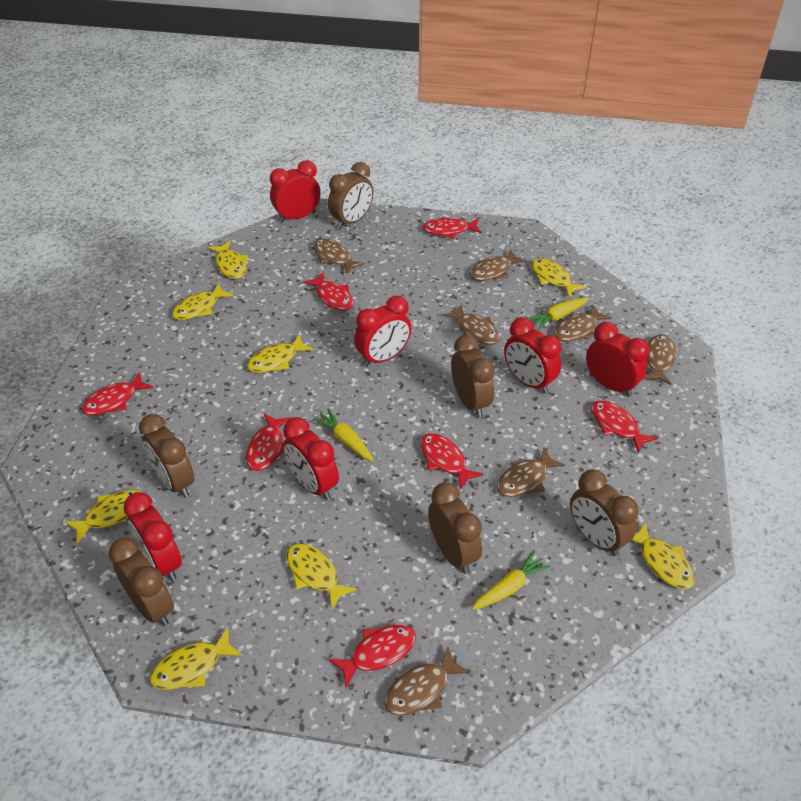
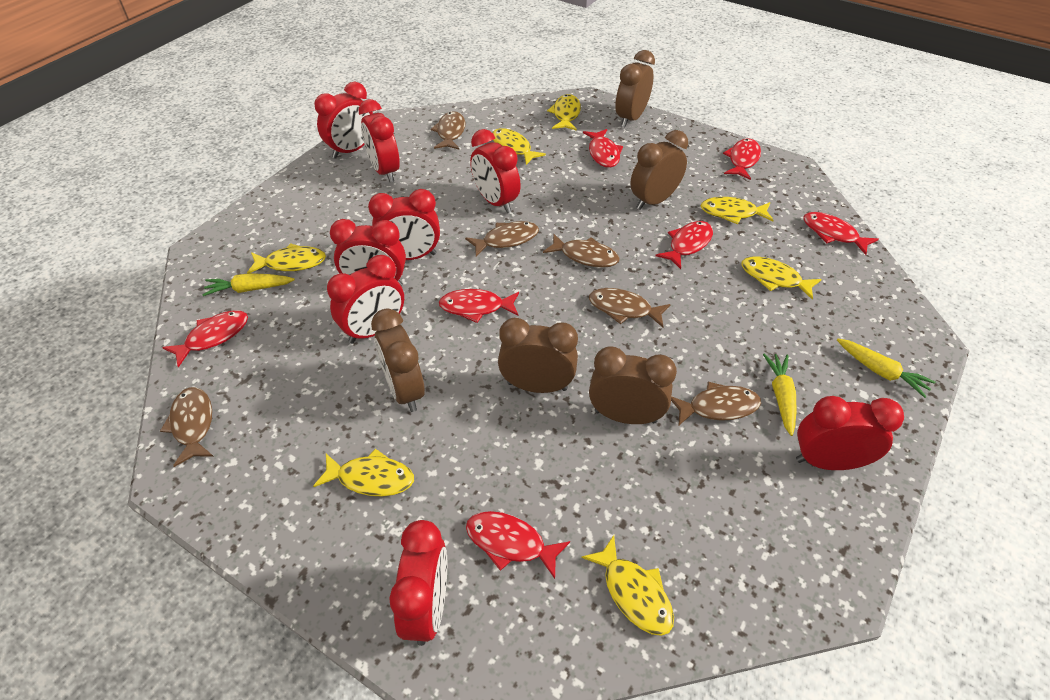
brown clock: 6 -> 5
brown fish: 7 -> 6
red clock: 6 -> 8
yellow fish: 8 -> 7

